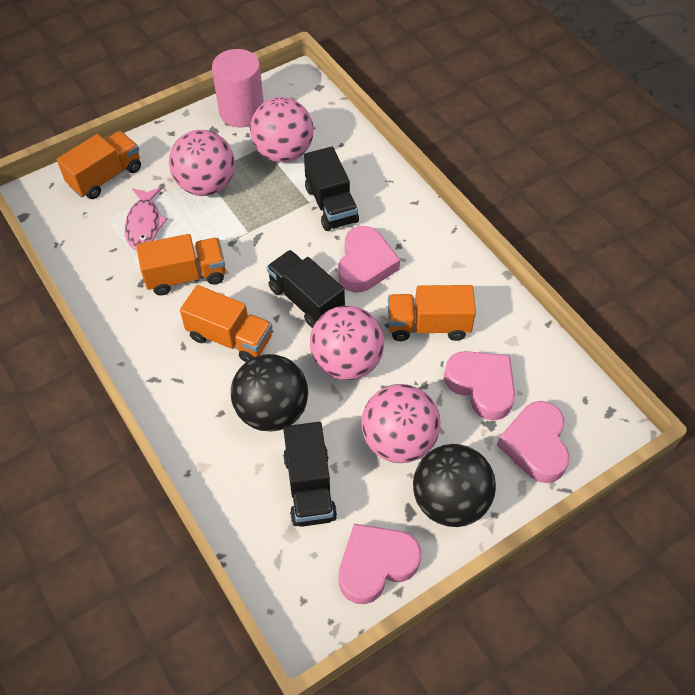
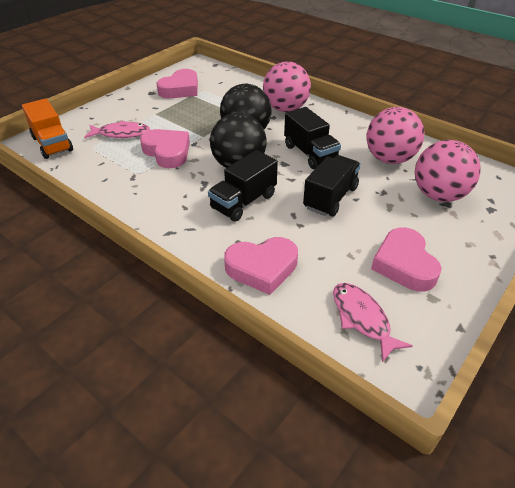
orange truck: 4 -> 1
pink ball: 4 -> 3
pink cylinder: 1 -> 0
pink fish: 1 -> 2

